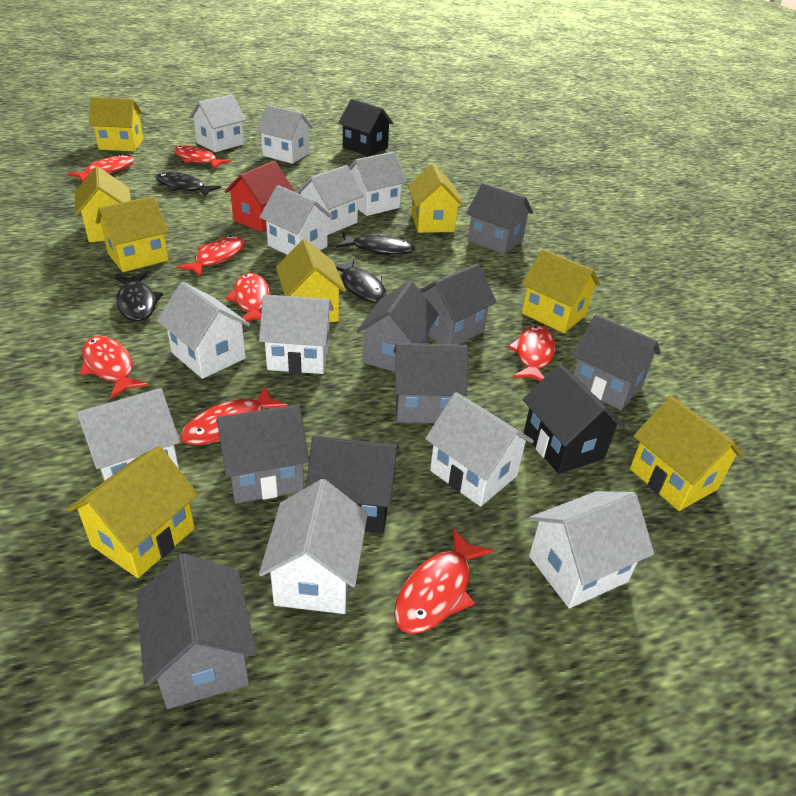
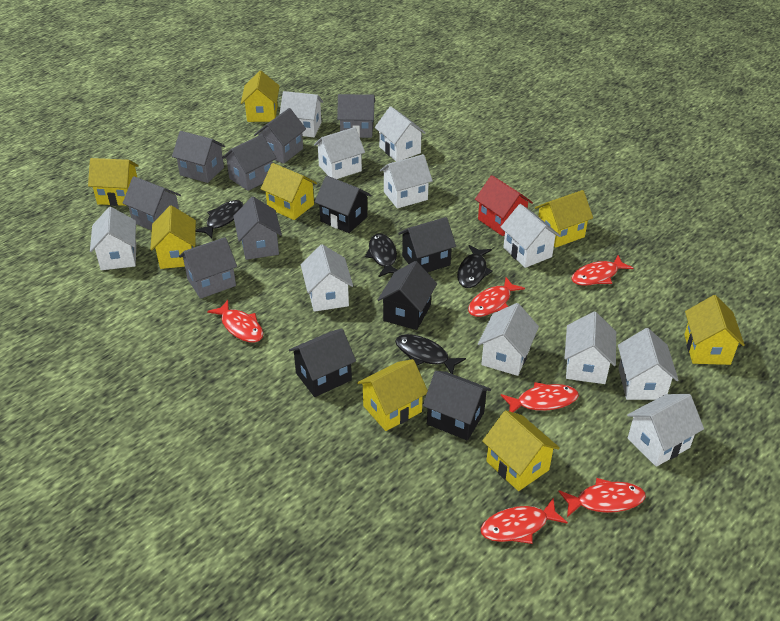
black house: 3 -> 5
red fish: 8 -> 6

